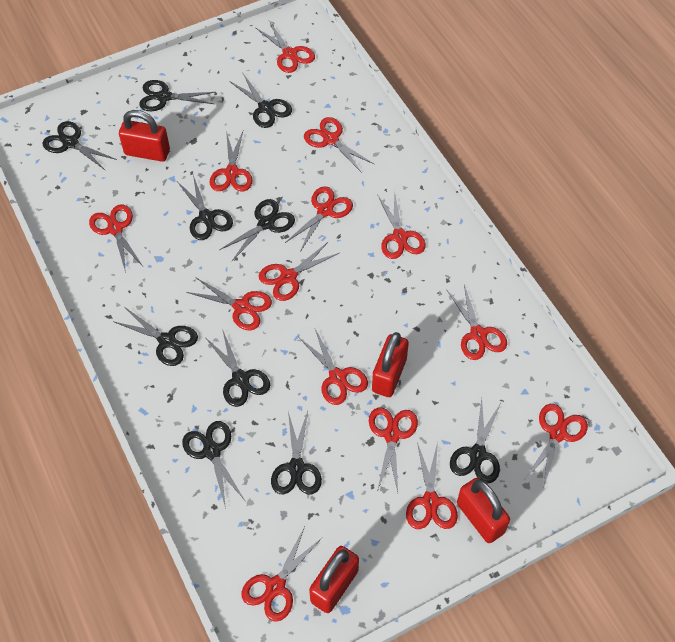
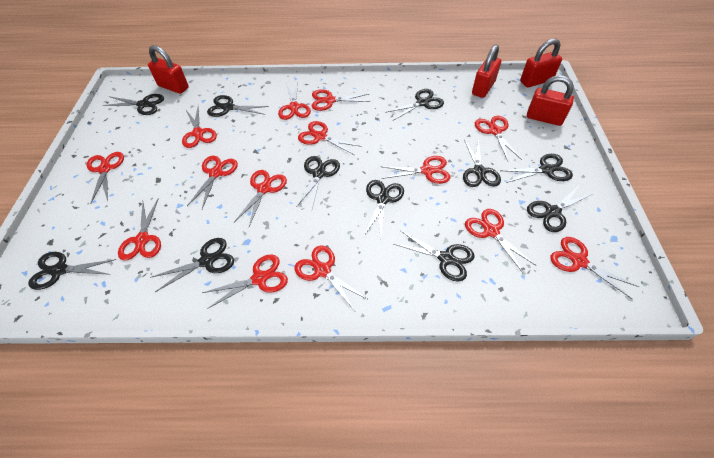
black scissors: 10 -> 11

